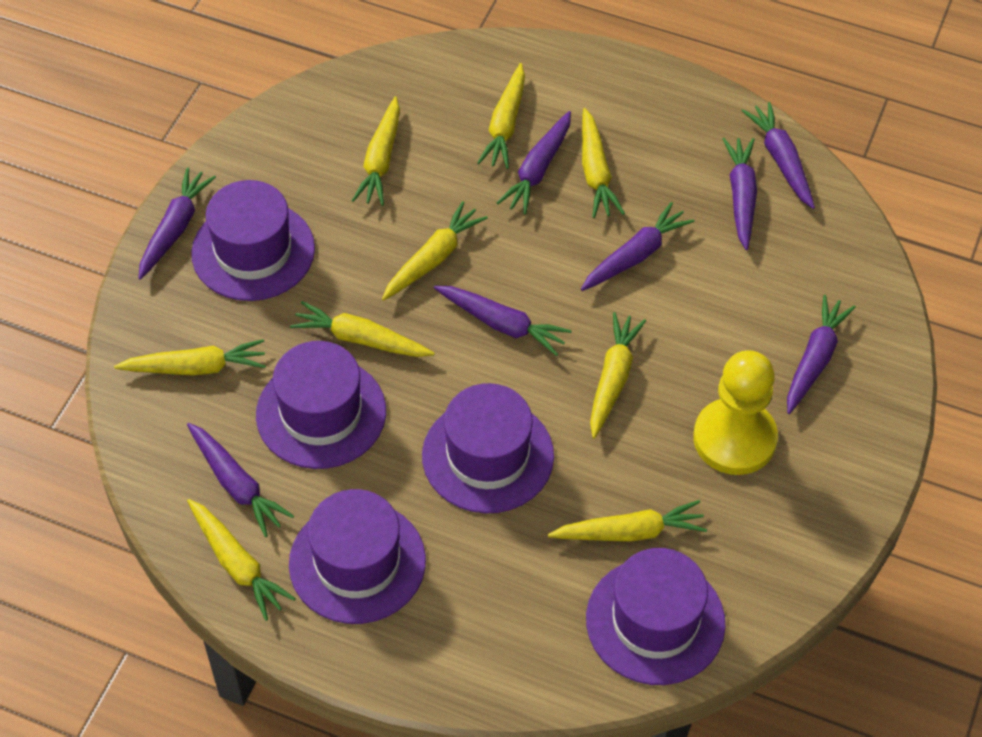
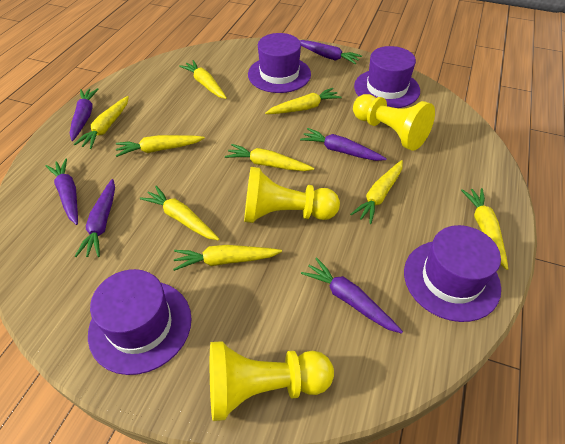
purple carrot: 8 -> 6
purple hat: 5 -> 4
yellow pawn: 1 -> 3

